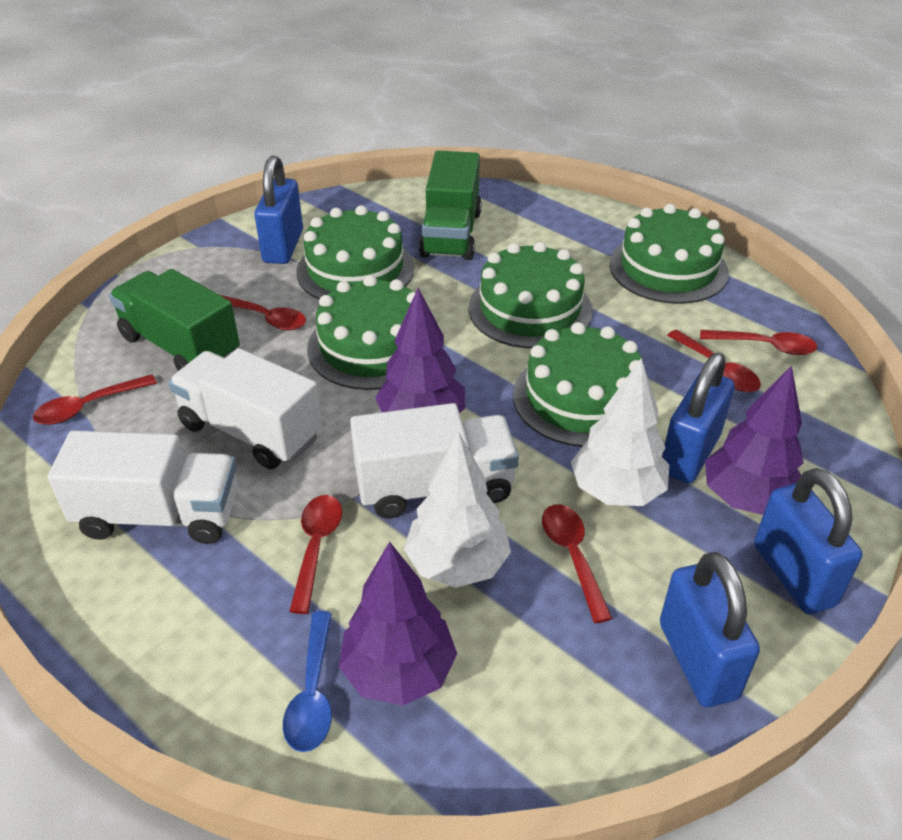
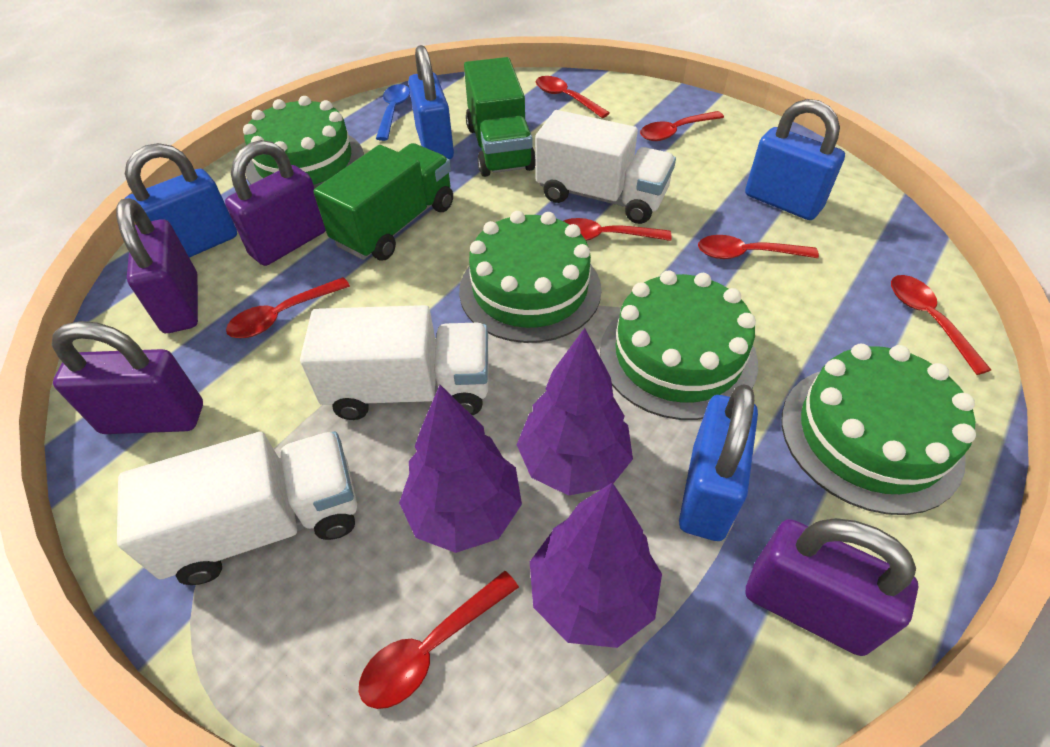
green cake: 5 -> 4
purple padlock: 0 -> 4
red spoon: 6 -> 7
white tree: 2 -> 0

